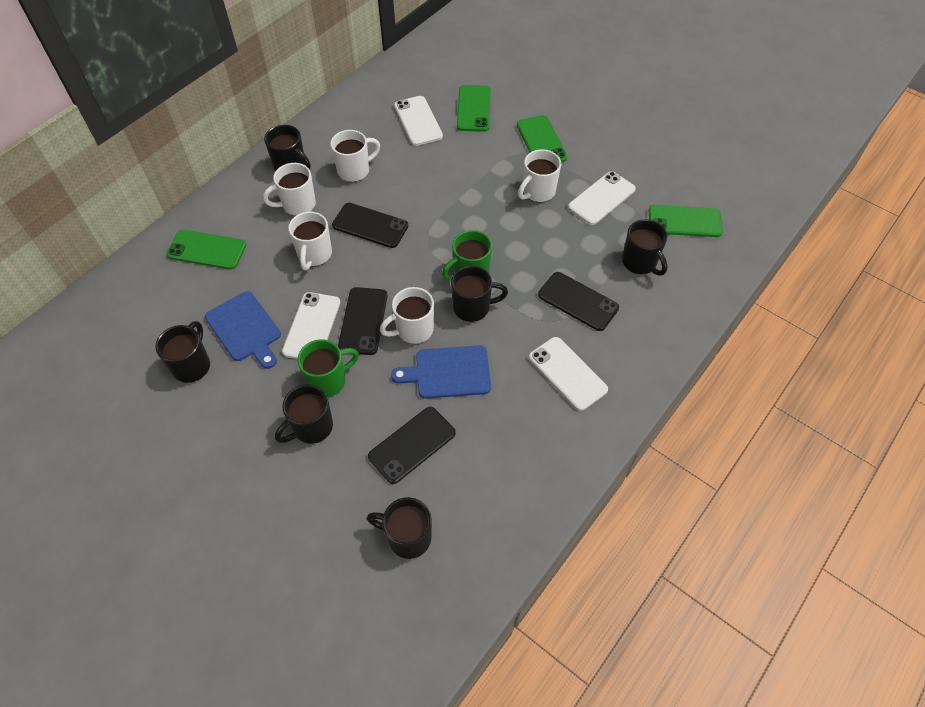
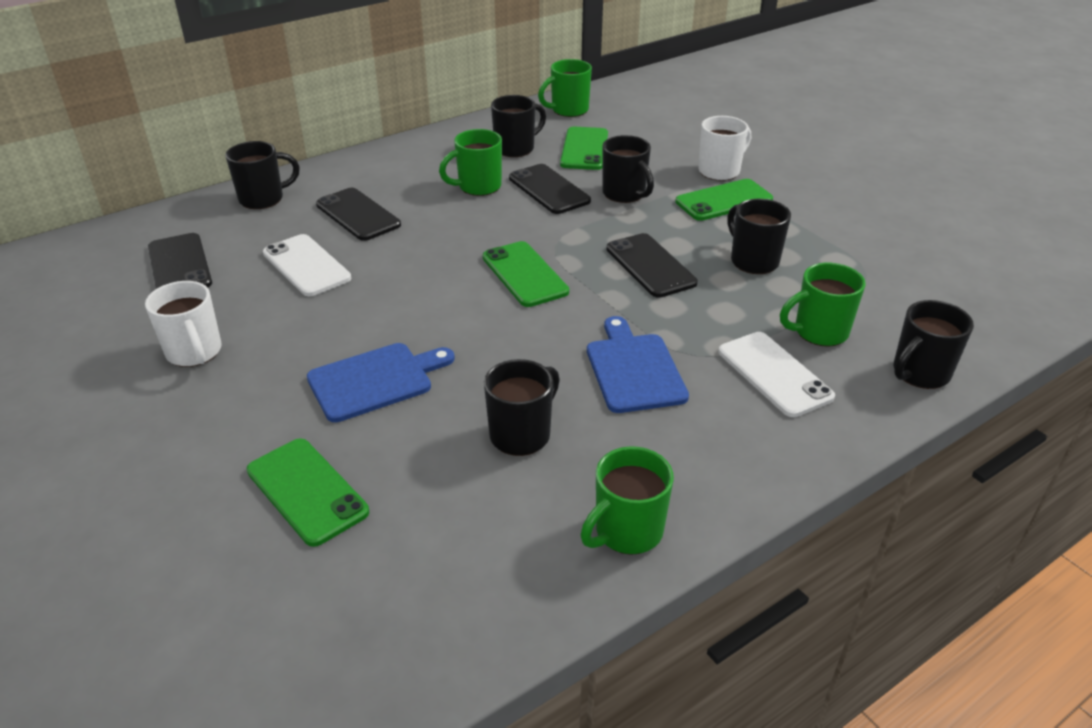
green mug: 2 -> 4
white mug: 5 -> 2
white phone: 4 -> 2

